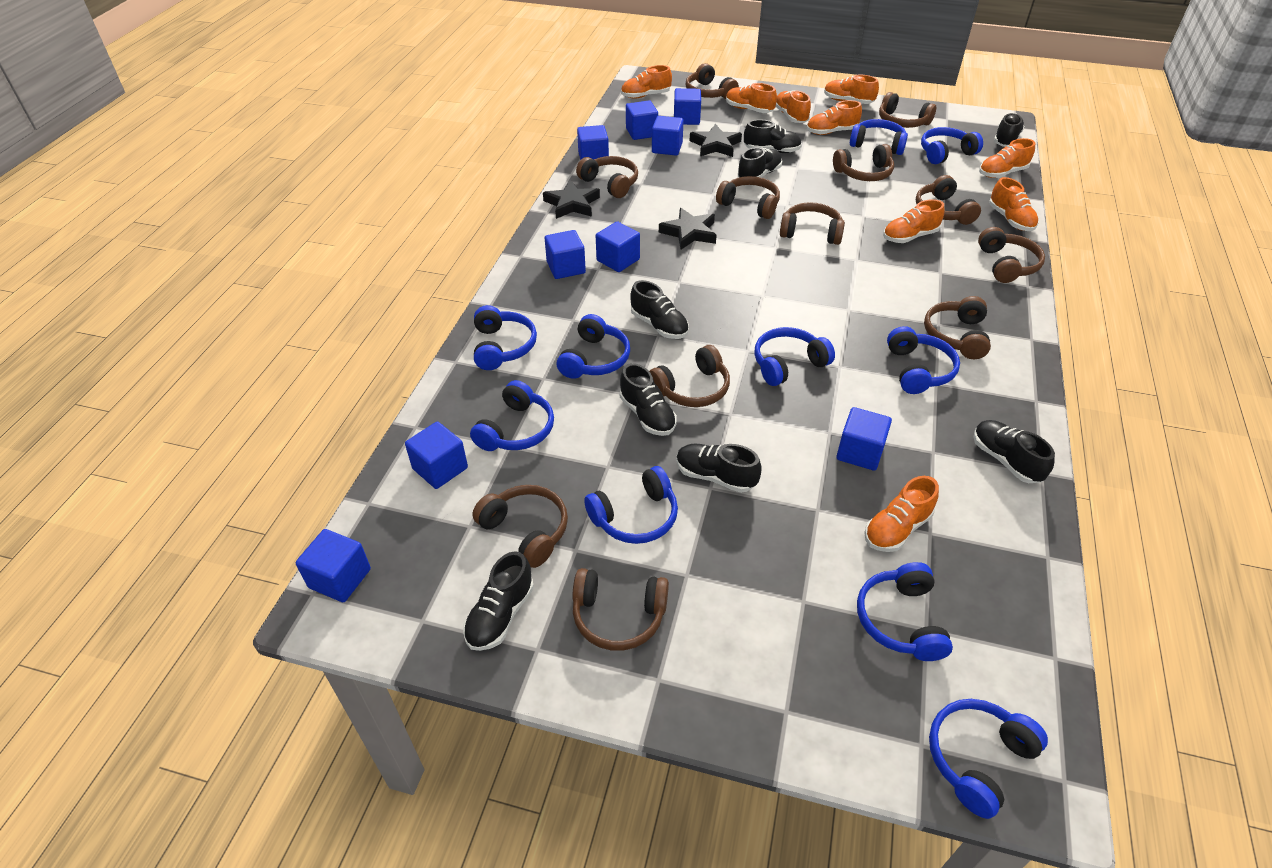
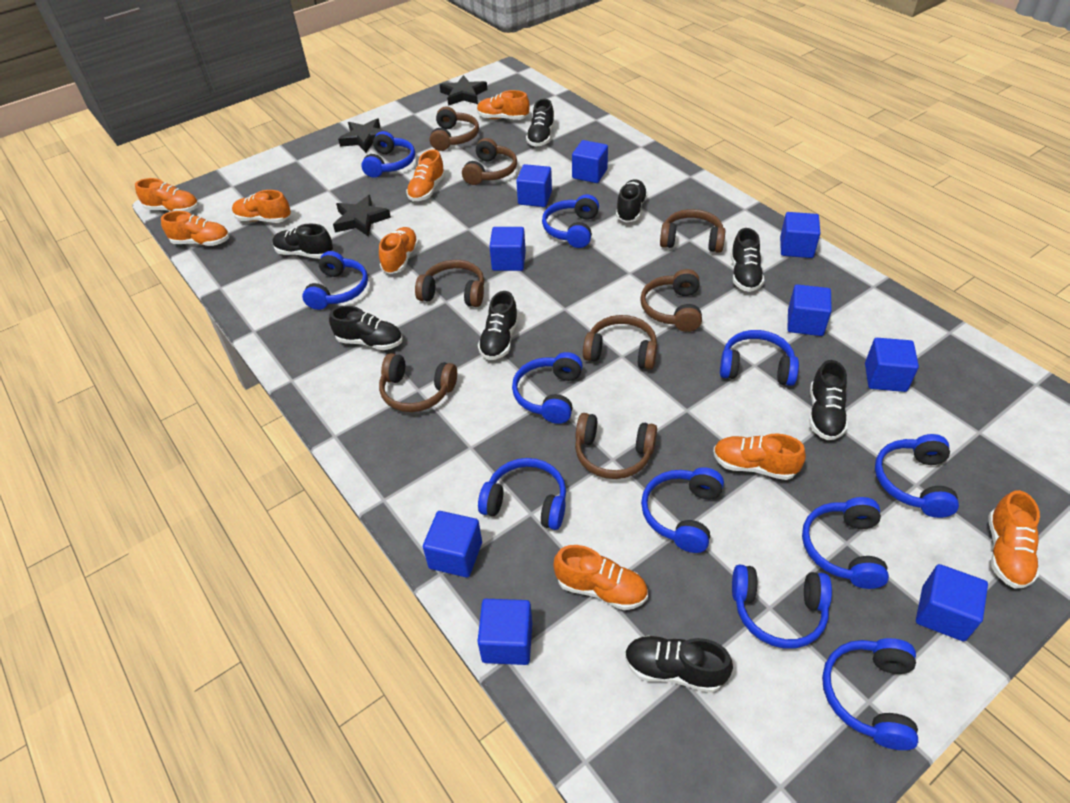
blue headphones: 10 -> 11
brown headphones: 12 -> 8

